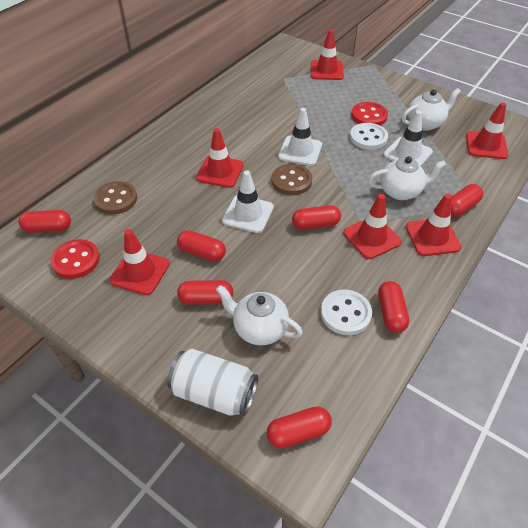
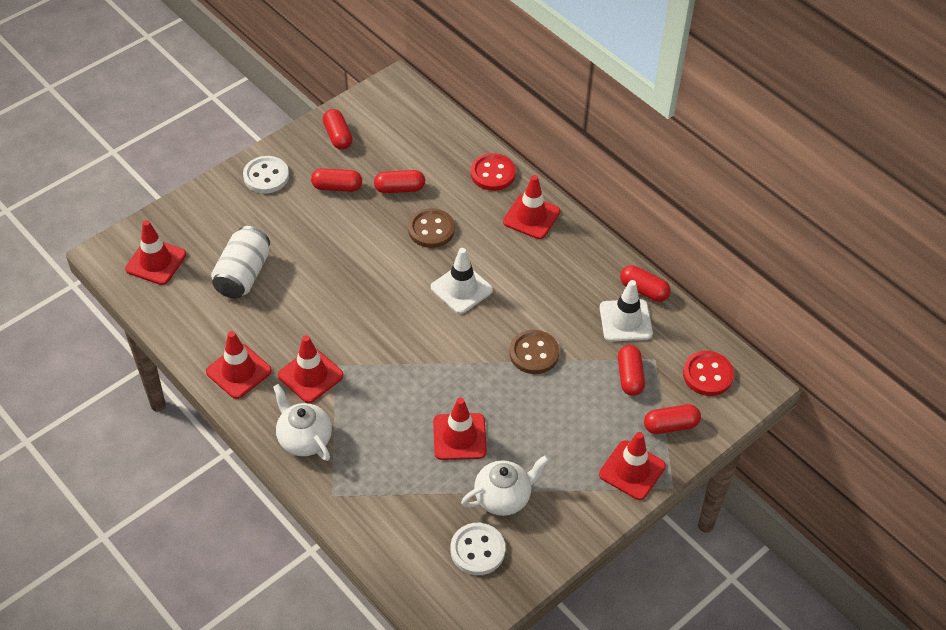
red capsule: 7 -> 6
white teapot: 3 -> 2
white traffic cone: 3 -> 2

